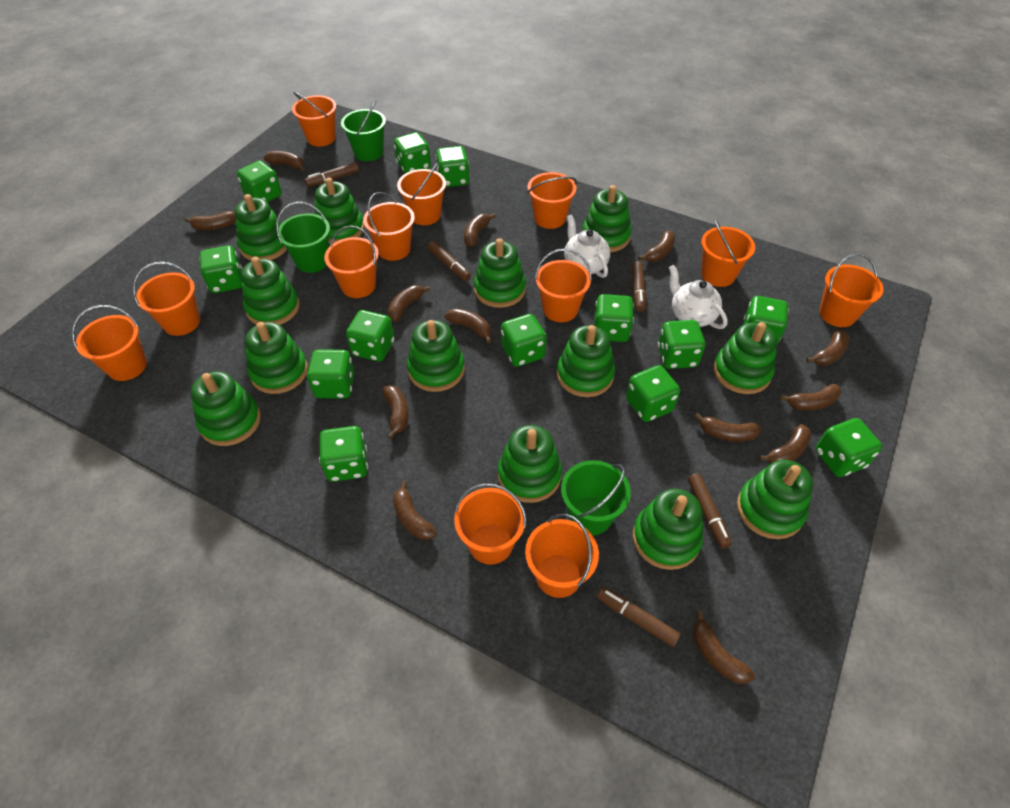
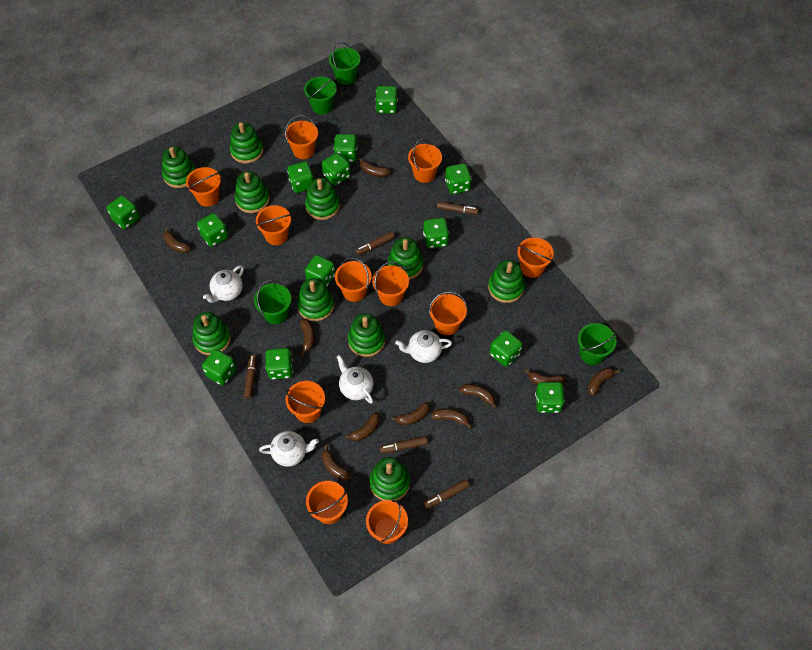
brown banana: 13 -> 10
green bucket: 3 -> 4
green stacking toy: 13 -> 10
orange bucket: 12 -> 11
white teapot: 2 -> 4

